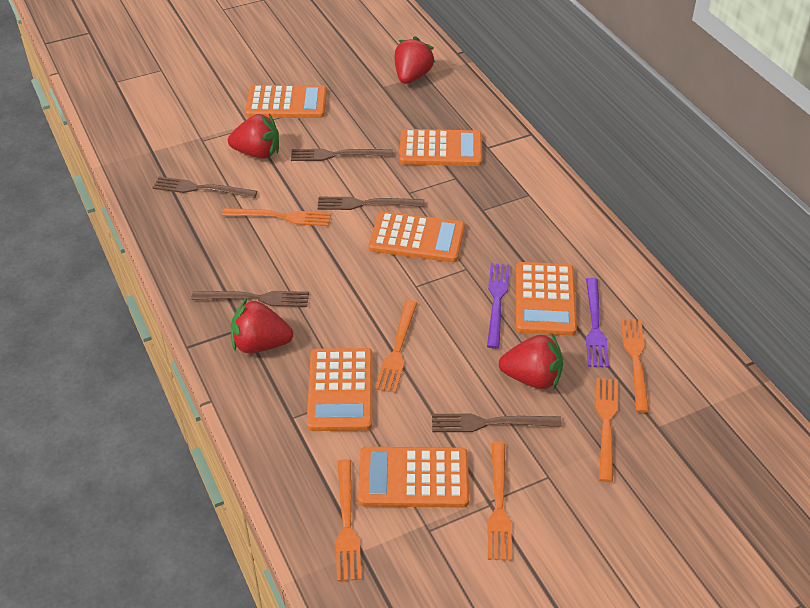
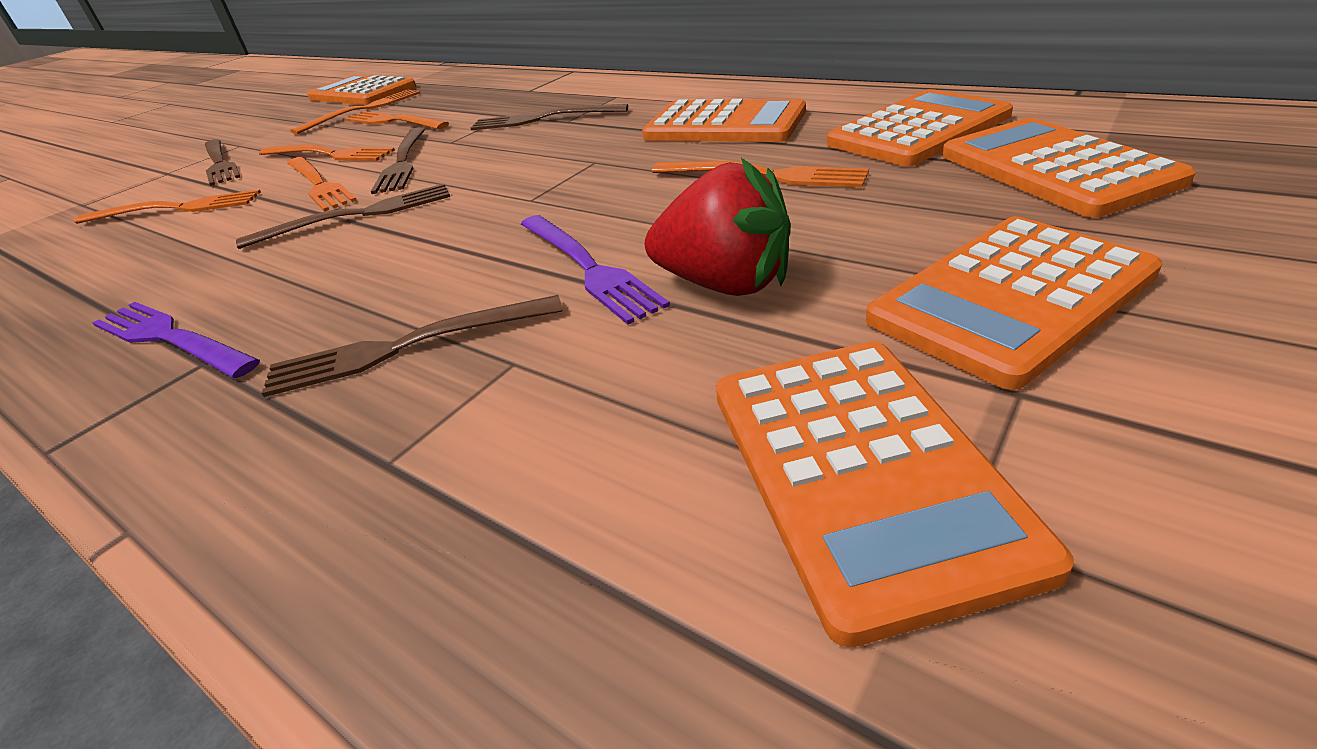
red strawberry: 4 -> 1

